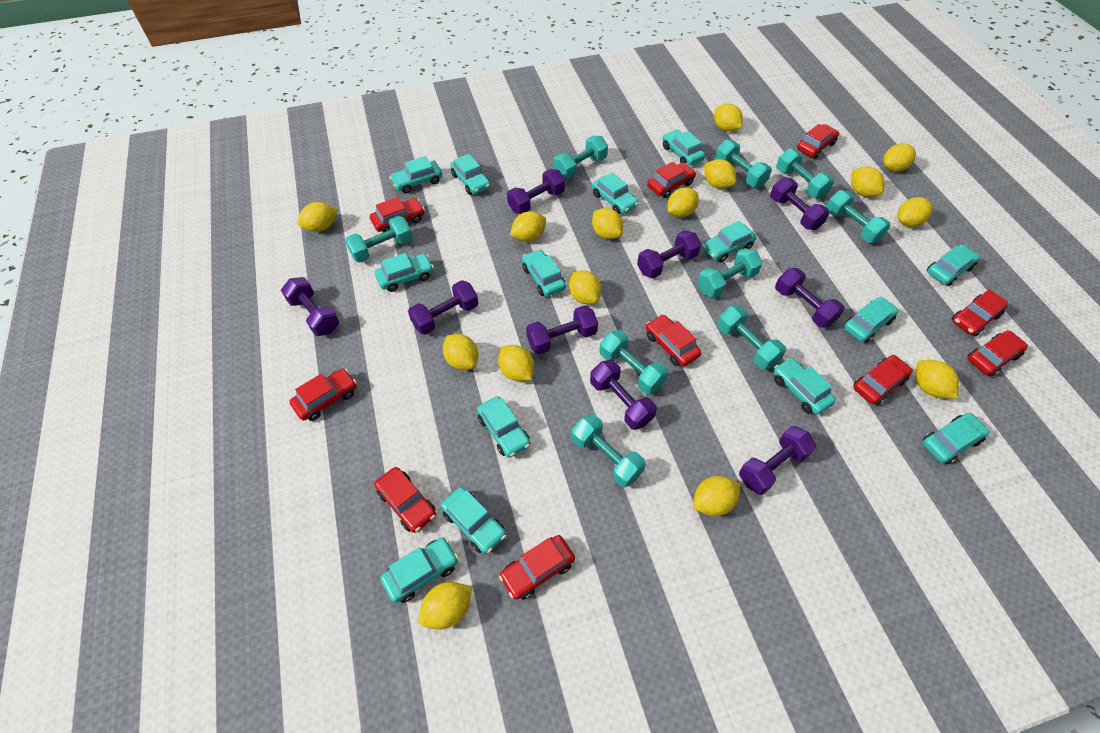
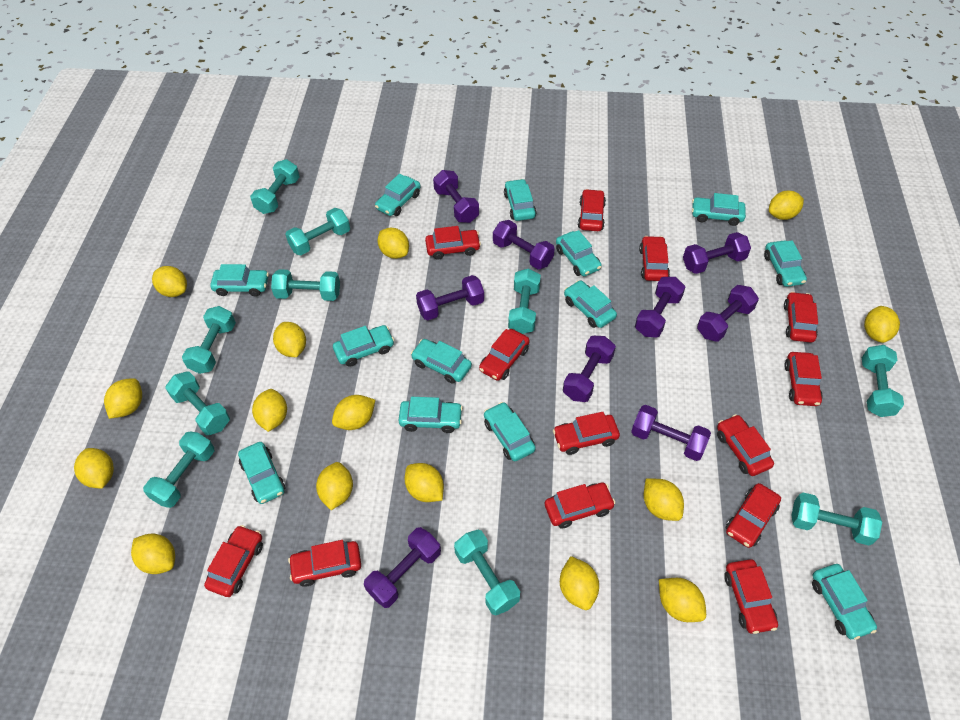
red car: 10 -> 13
turquoise car: 14 -> 13
turquoise dumbbell: 9 -> 10

